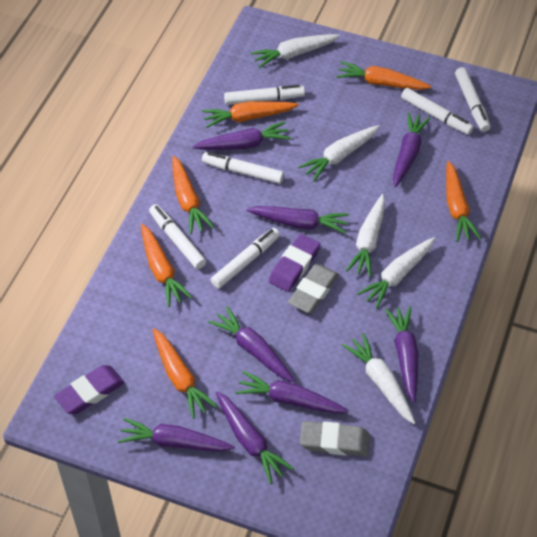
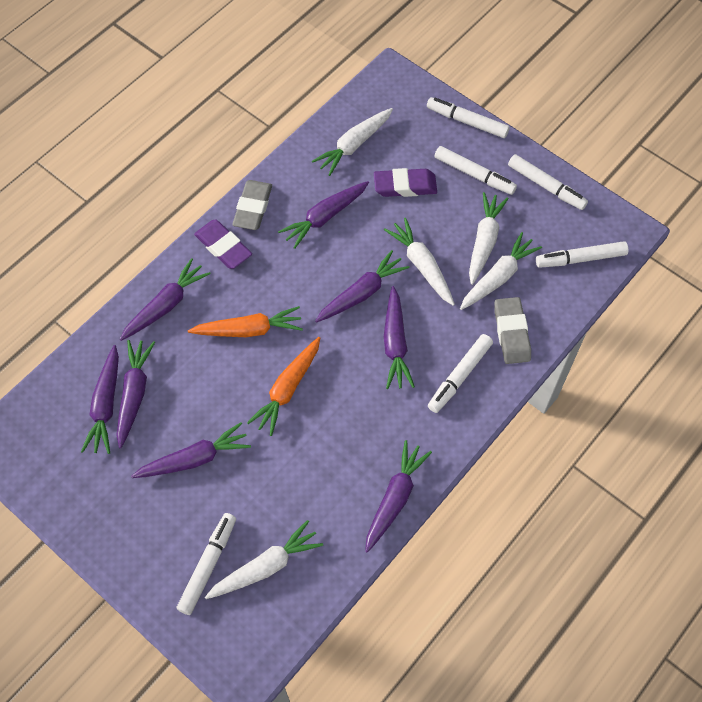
orange carrot: 6 -> 2

